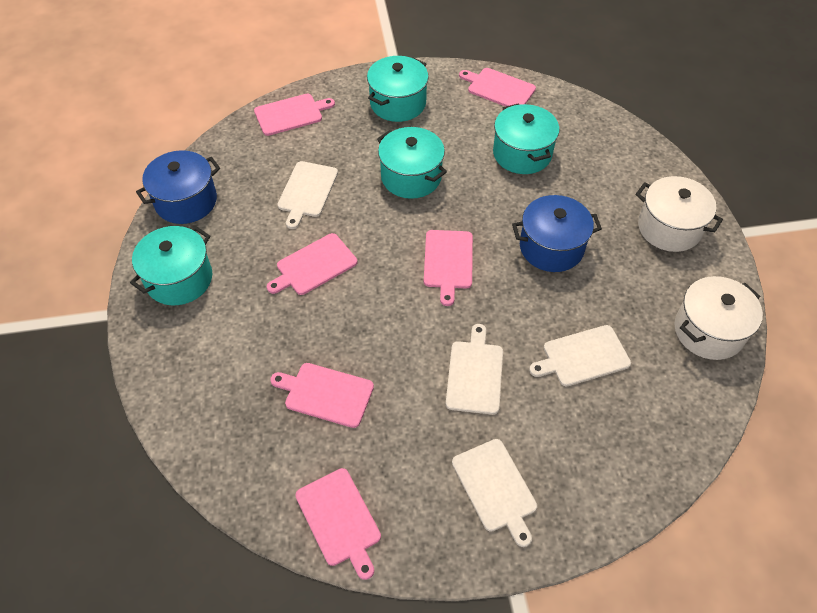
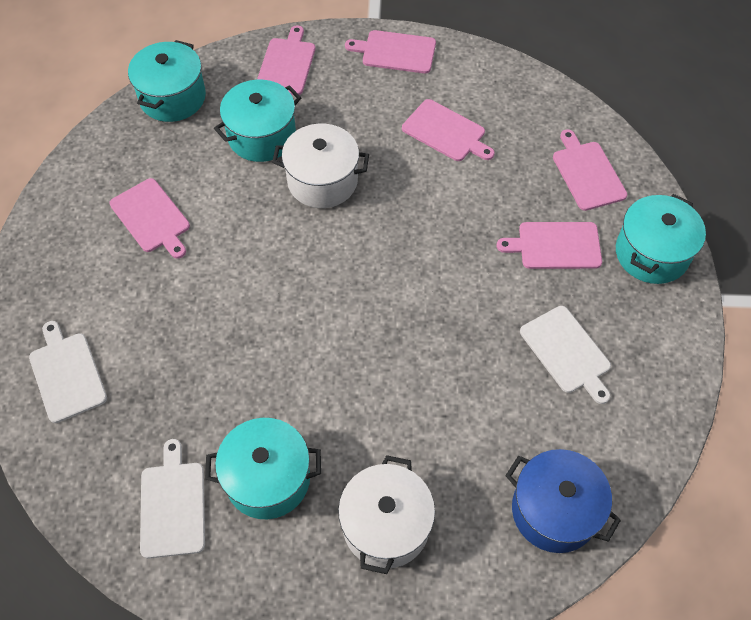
blue pot: 2 -> 1
white cutting board: 4 -> 3

